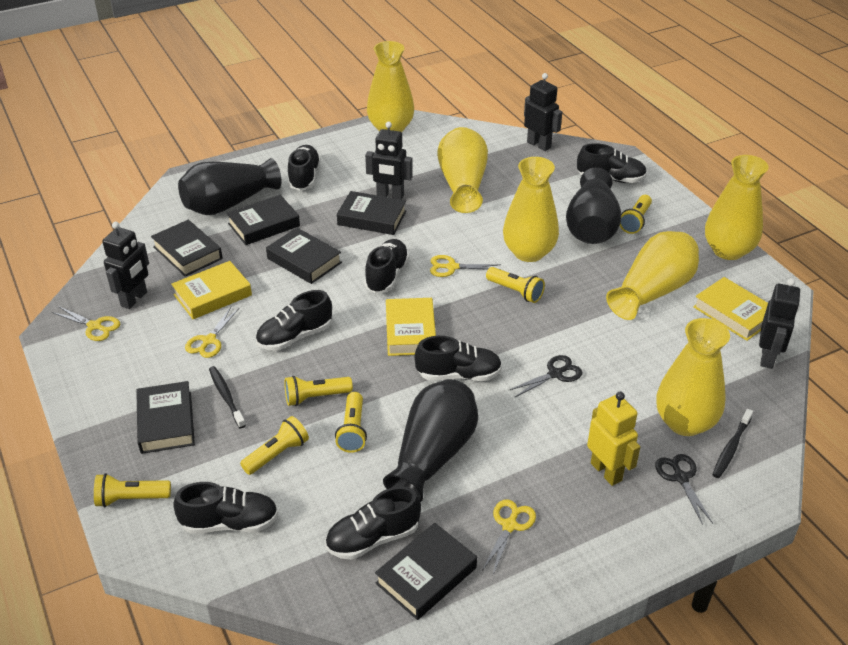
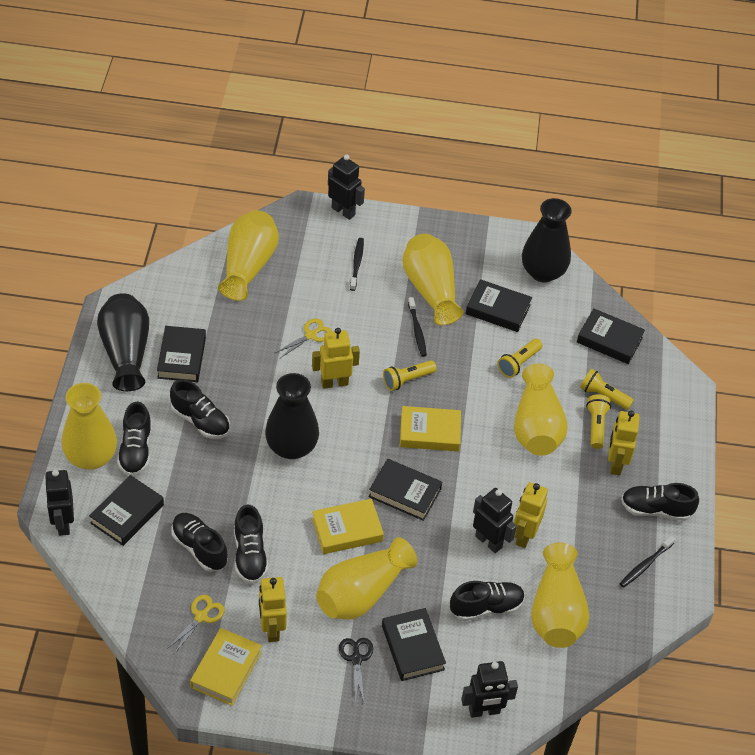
black scissors: 2 -> 1
black shoe: 7 -> 6
black toothbrush: 2 -> 3
yellow flashlight: 6 -> 4
yellow robot: 1 -> 4
yellow scissors: 4 -> 2

